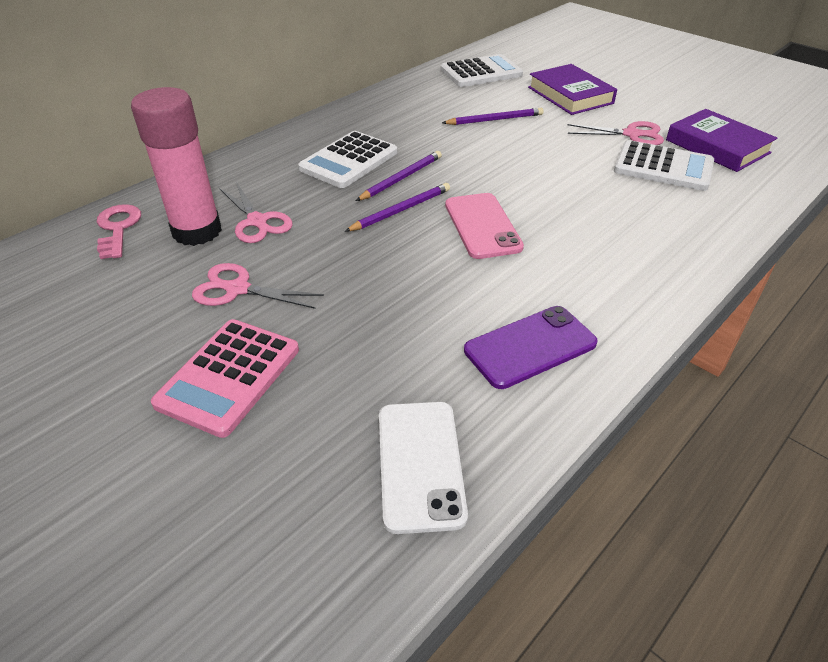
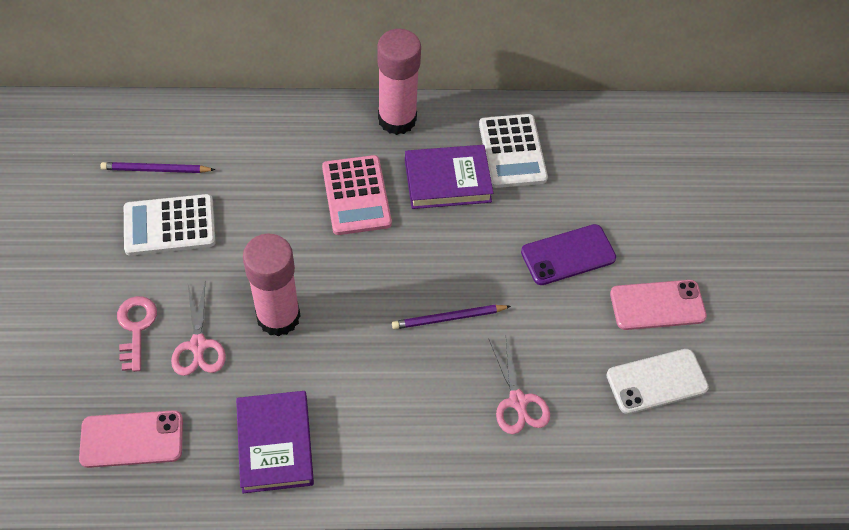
pink glue stick: 1 -> 2
pink phone: 1 -> 2
pink scissors: 3 -> 2
purple pencil: 3 -> 2
white calculator: 3 -> 2

